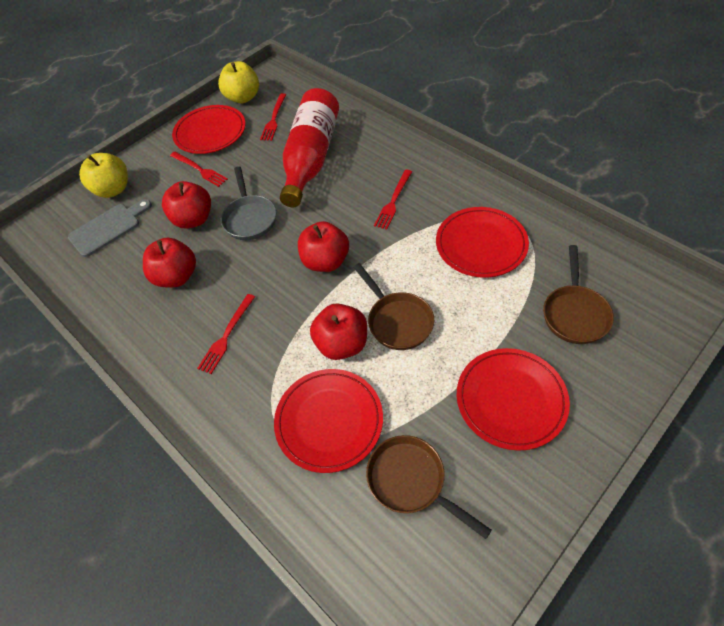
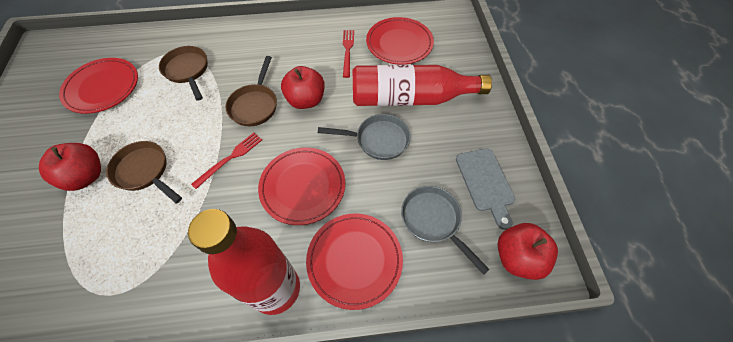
grey pan: 1 -> 2
red apple: 4 -> 3
red bottle: 1 -> 2
red fork: 4 -> 2
yellow apple: 2 -> 0

